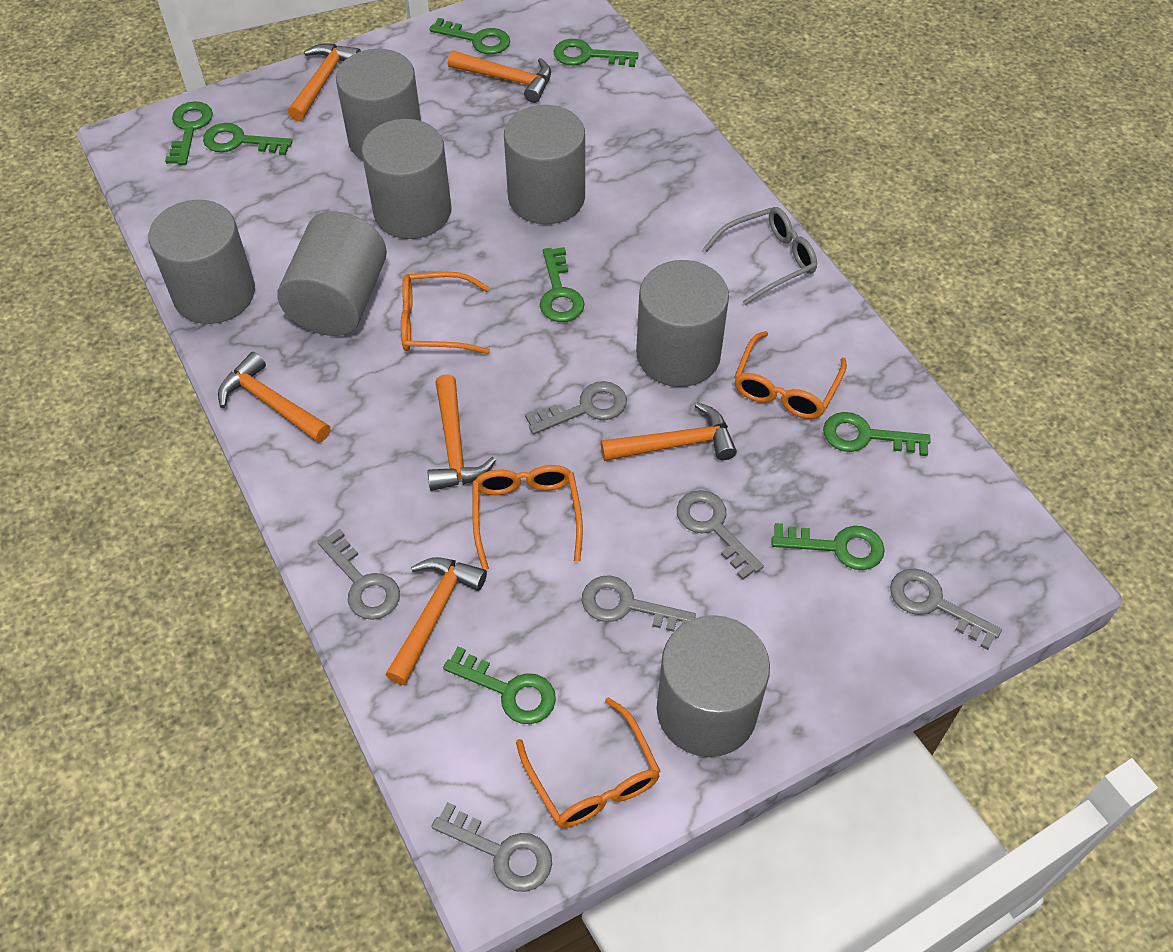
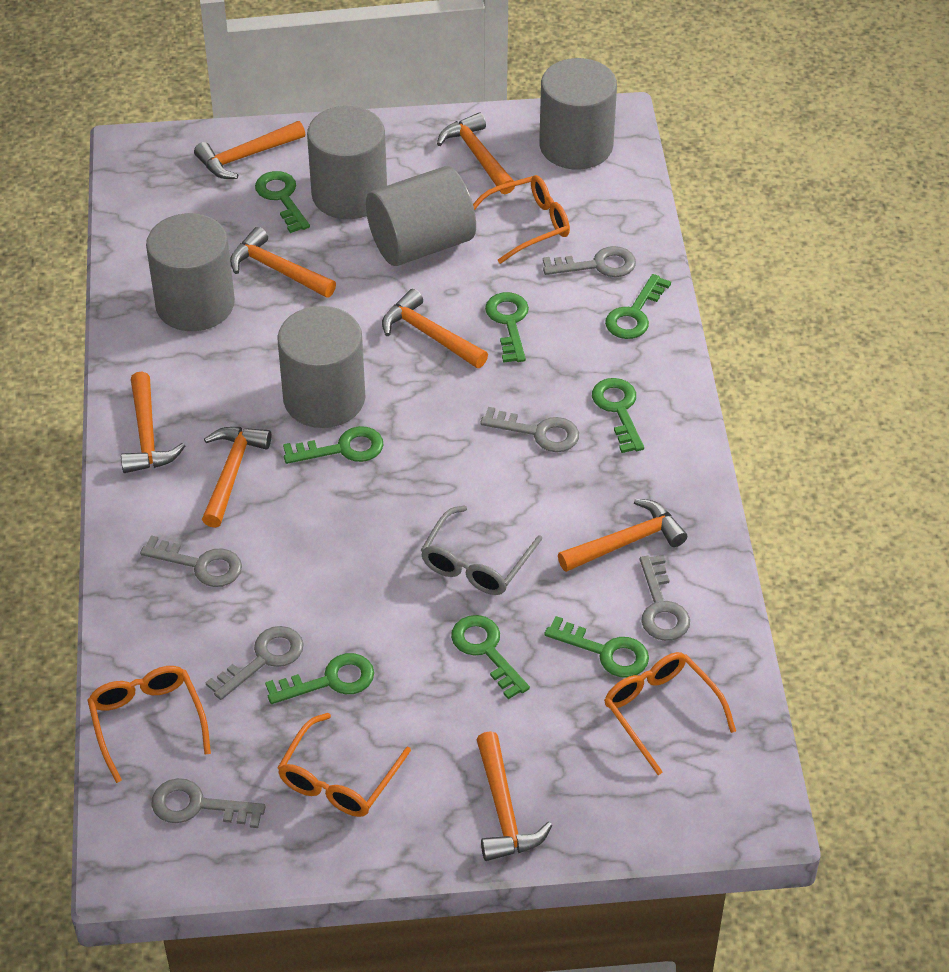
grey cylinder: 7 -> 5
orange hammer: 6 -> 8

